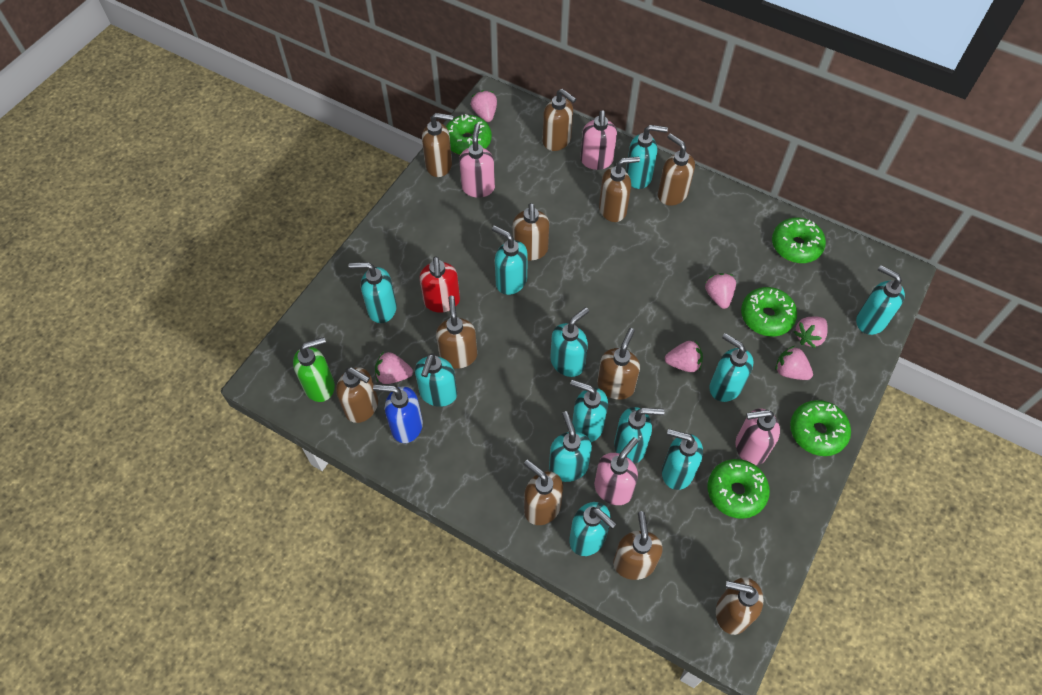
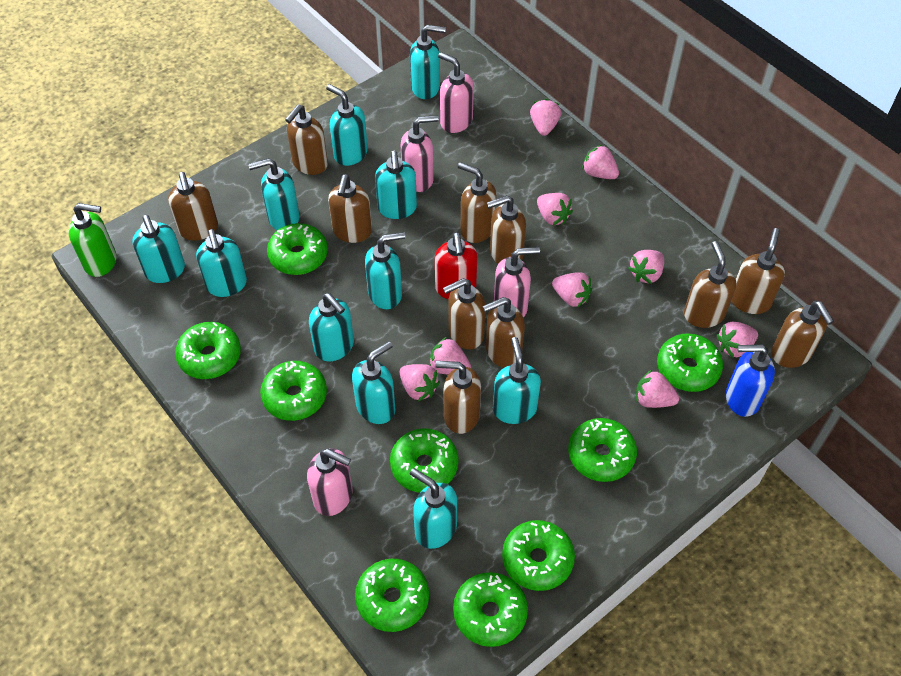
green donut: 5 -> 9
pink strawberry: 6 -> 9
turquoise soap dispenser: 12 -> 11

